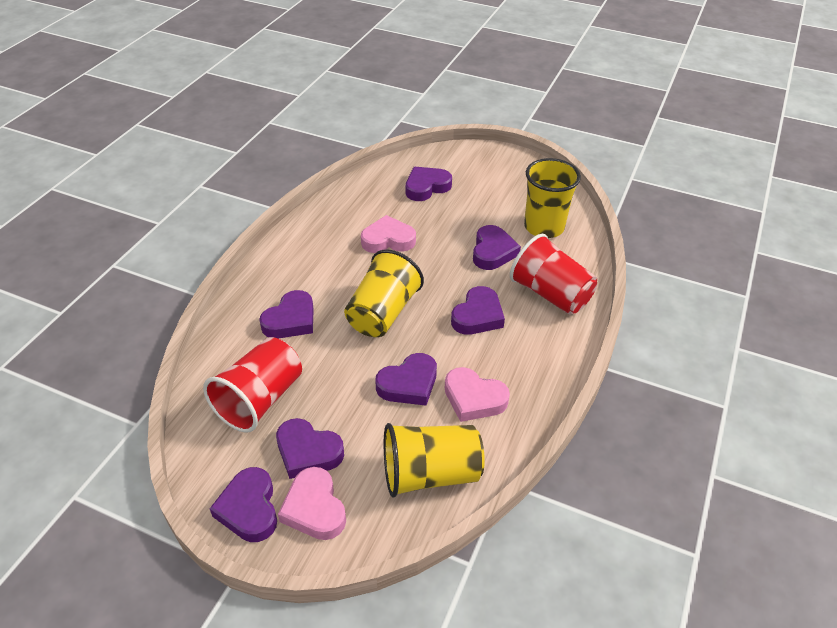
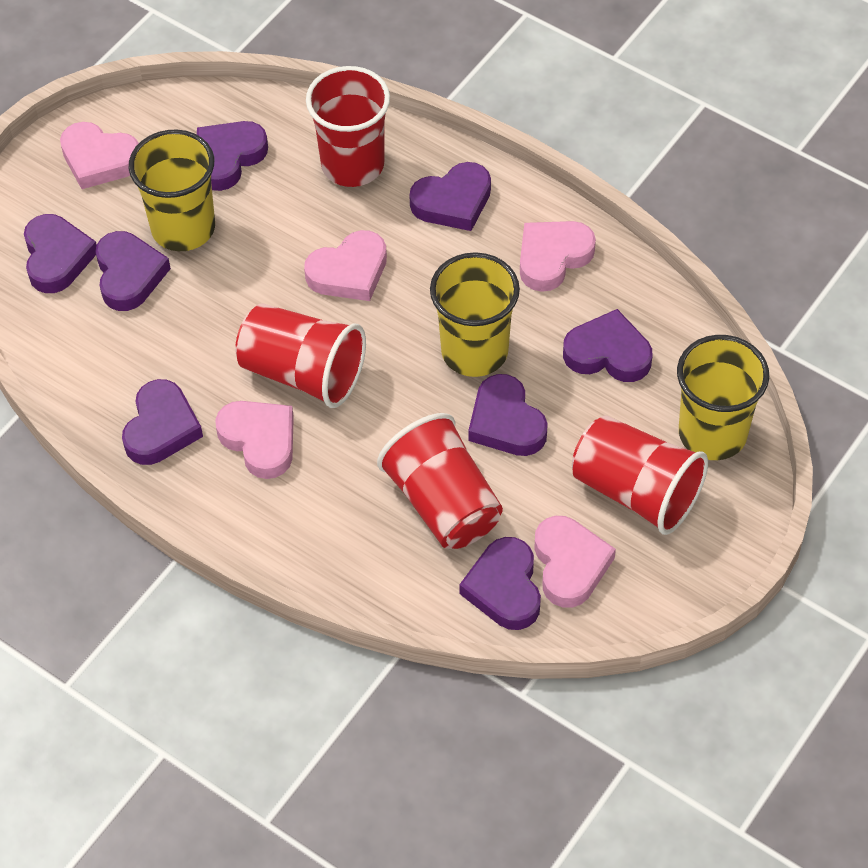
pink heart: 3 -> 5
purple heart: 7 -> 8
red cup: 2 -> 4

